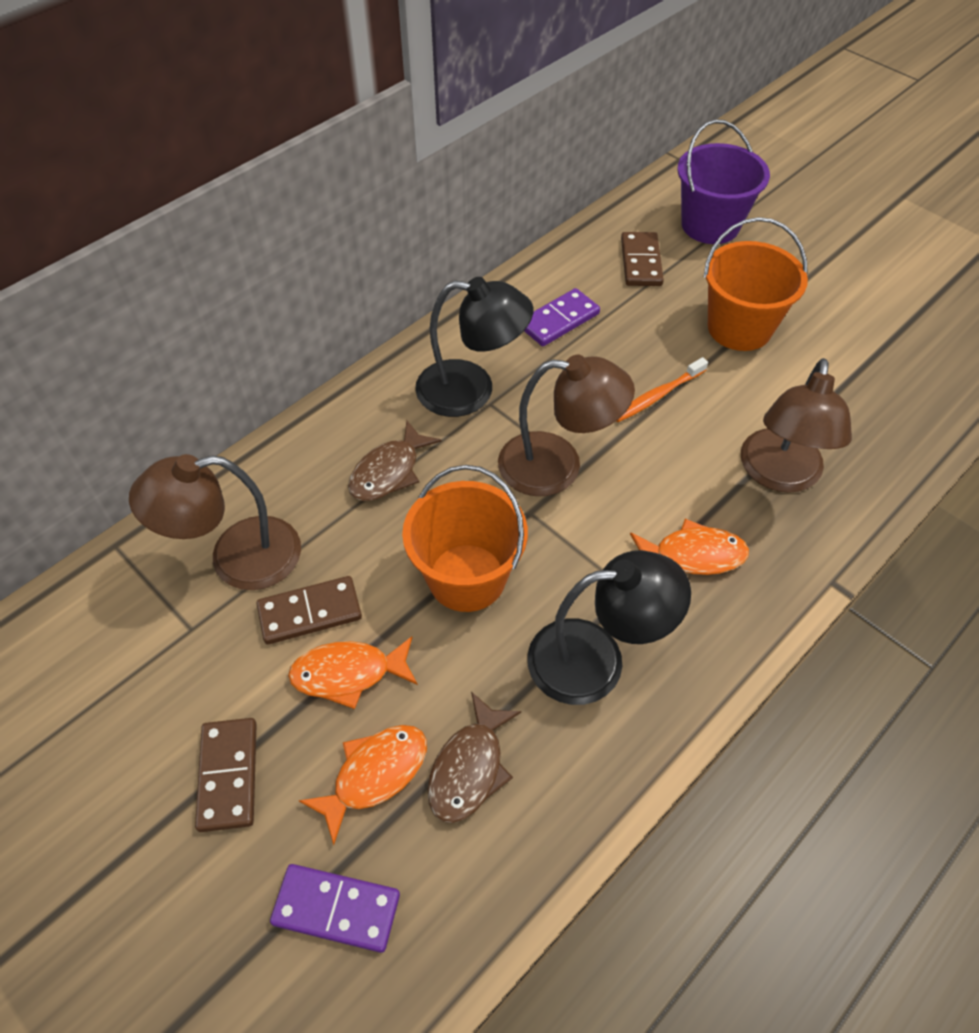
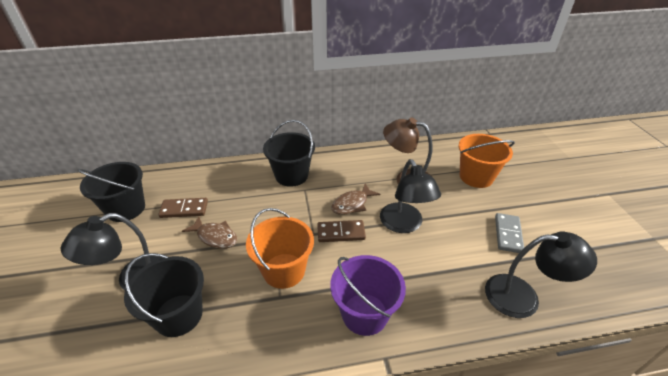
black bucket: 0 -> 3
black lamp: 2 -> 3
brown domino: 3 -> 2
brown lamp: 3 -> 1
grey domino: 0 -> 1
orange fish: 3 -> 0
orange toothbrush: 1 -> 0
purple domino: 2 -> 0

